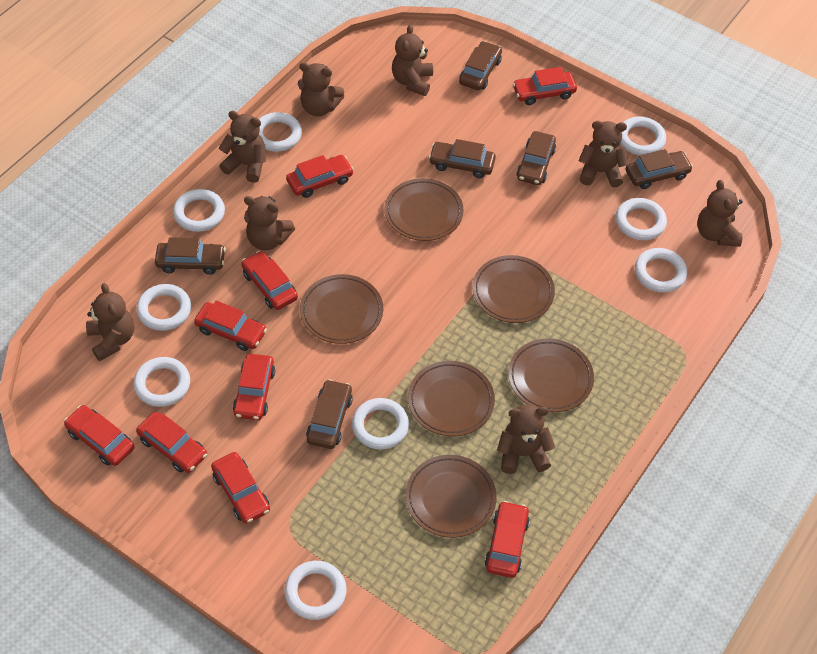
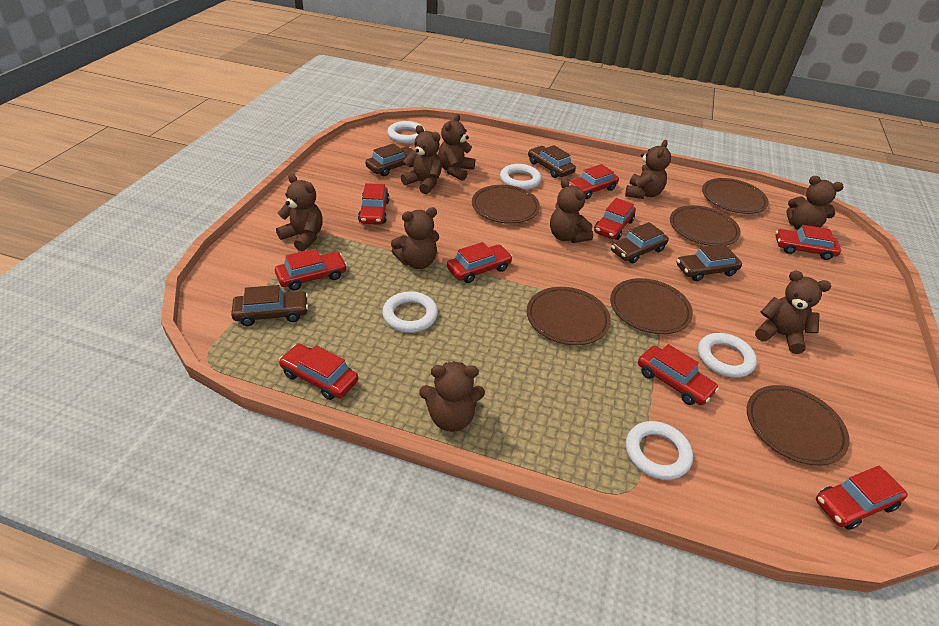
brown car: 6 -> 5
brown teddy bear: 8 -> 9
white ring: 9 -> 5

